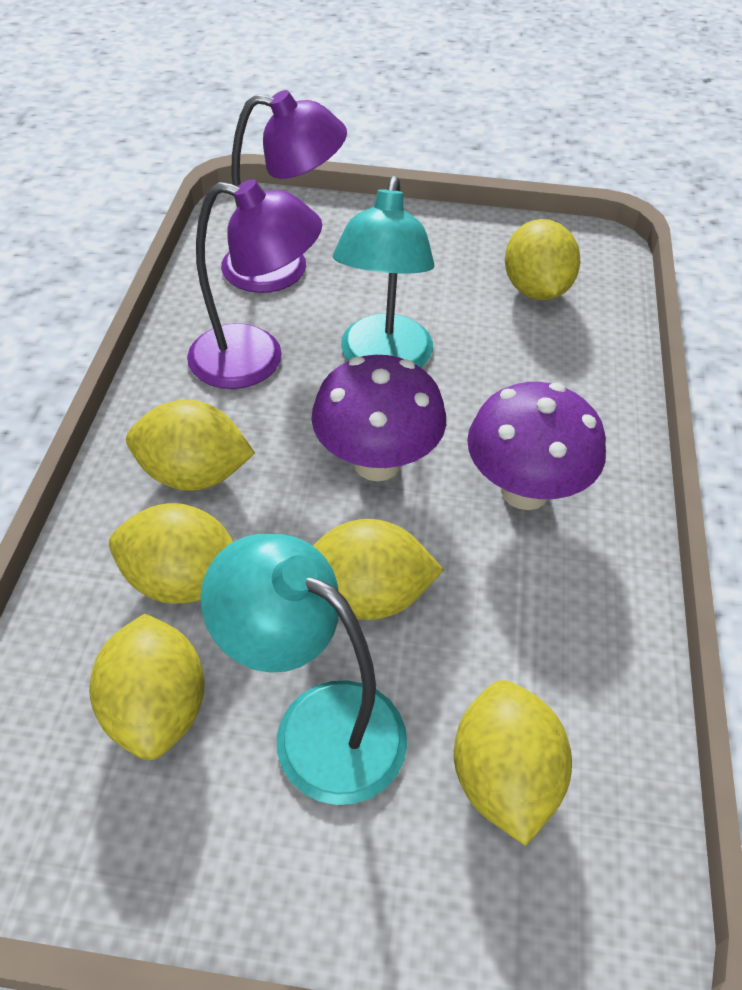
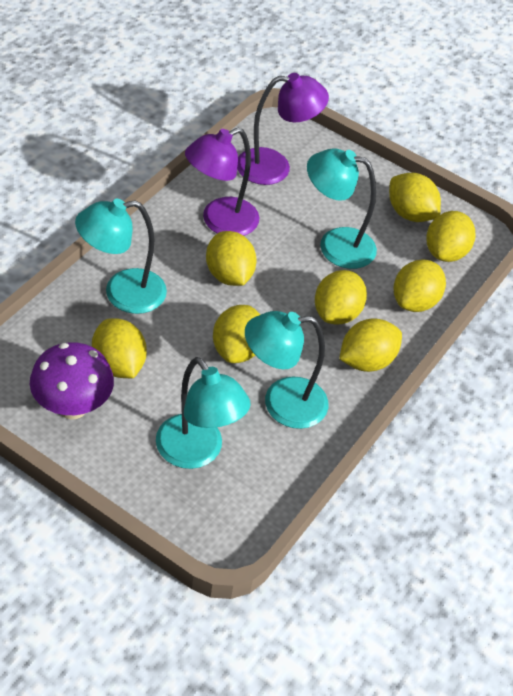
purple mushroom: 2 -> 1
turquoise lamp: 2 -> 4
yellow lemon: 6 -> 8

